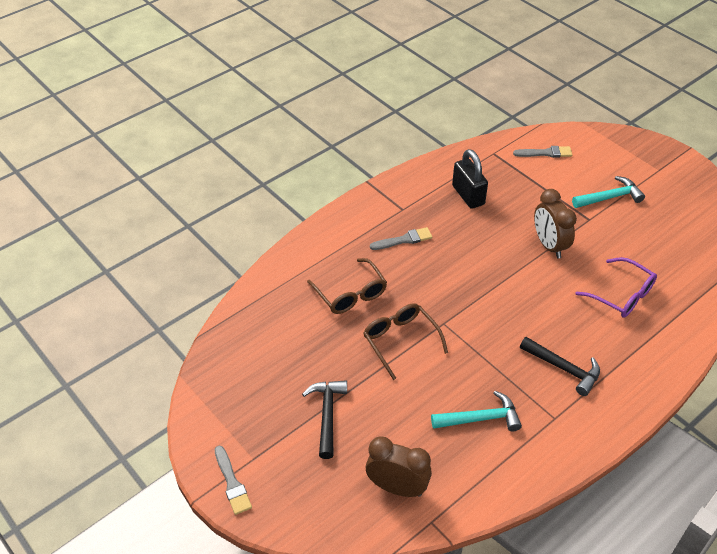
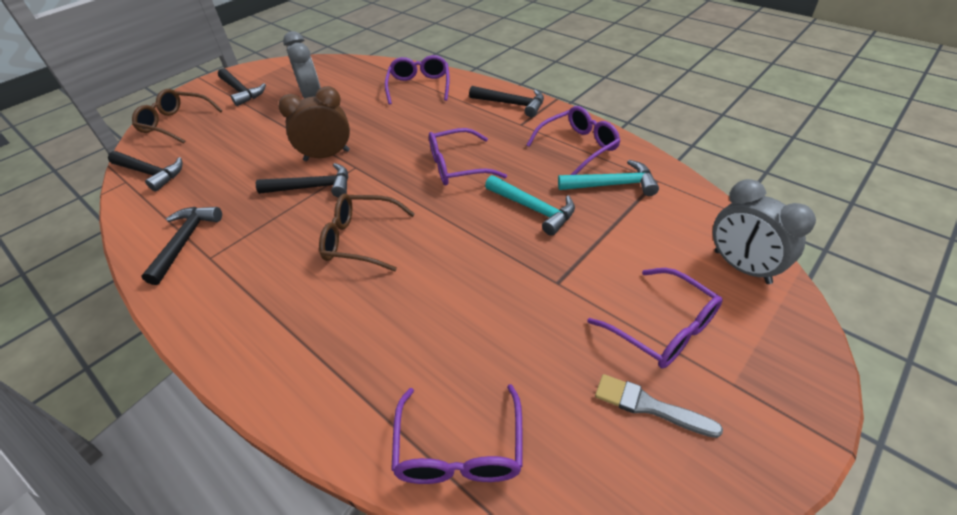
black hammer: 2 -> 5
black padlock: 1 -> 0
brown clock: 2 -> 1
grey brush: 3 -> 1
grey clock: 0 -> 2
purple glasses: 1 -> 5

